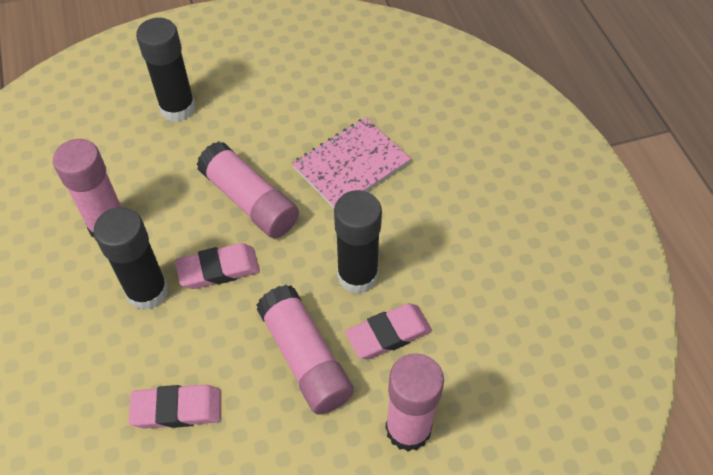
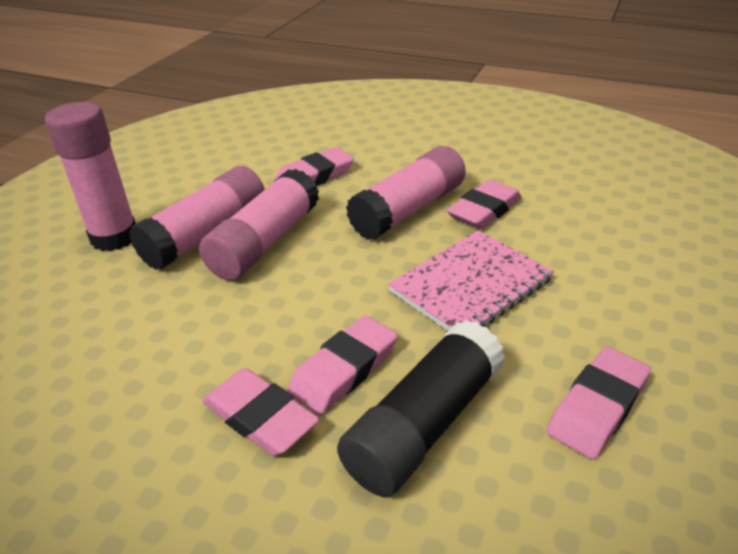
black glue stick: 3 -> 1
pink eraser: 3 -> 5

